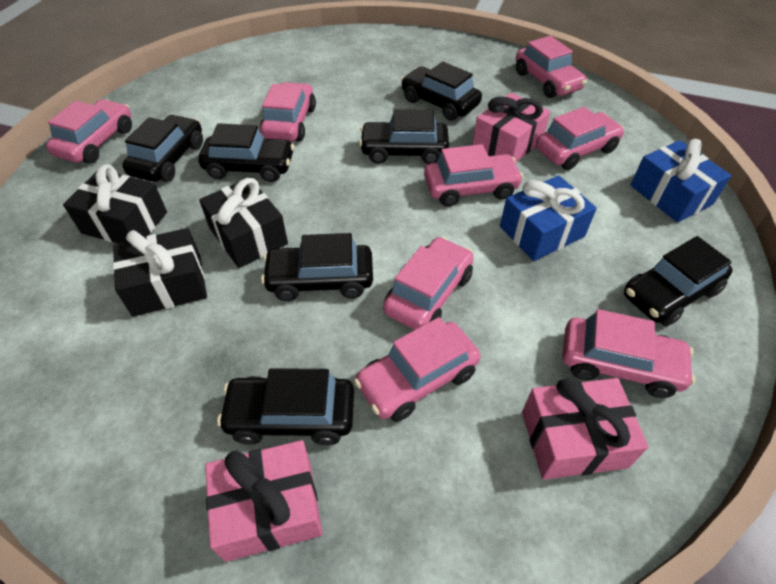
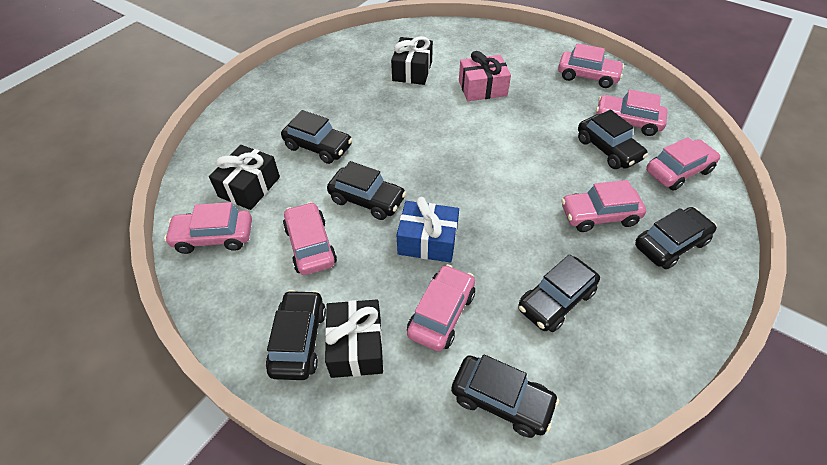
blue gift: 2 -> 1
pink car: 8 -> 7
pink gift: 3 -> 1

